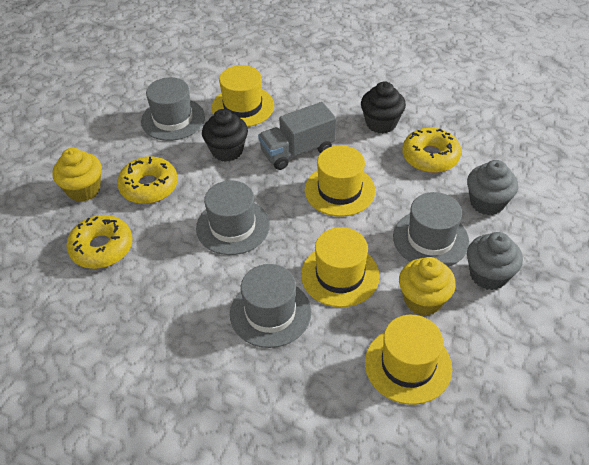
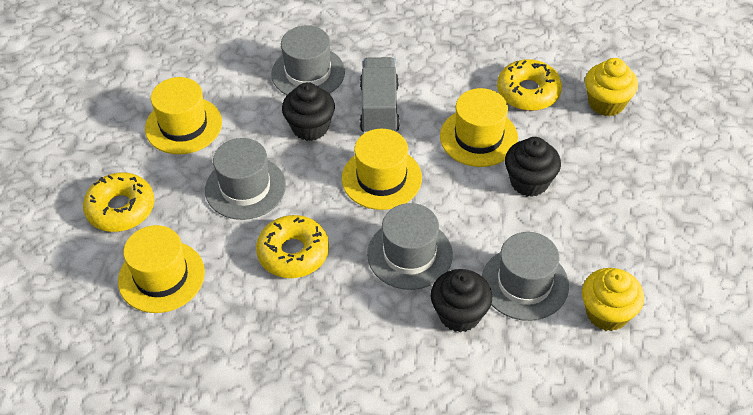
black cupcake: 2 -> 3
grey cupcake: 2 -> 0

